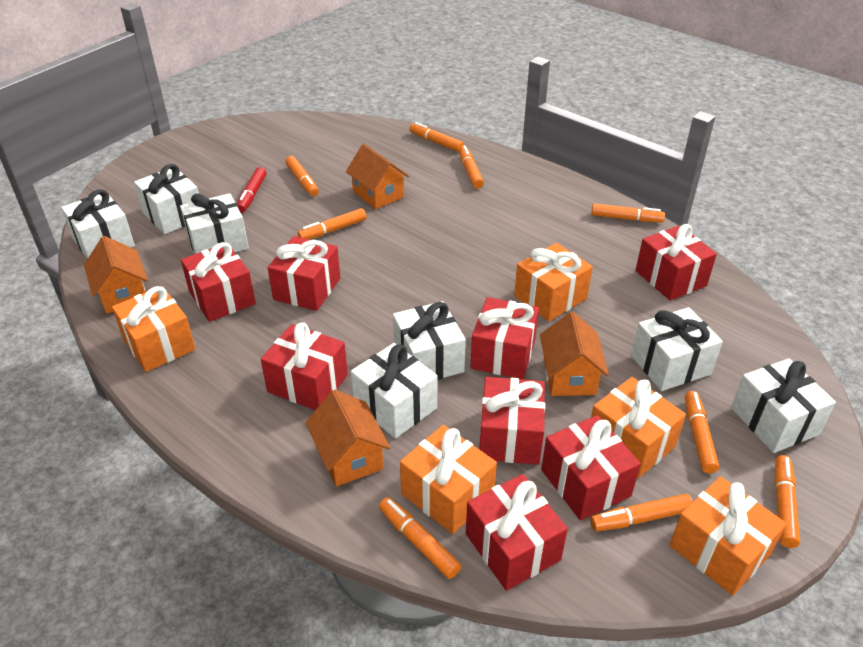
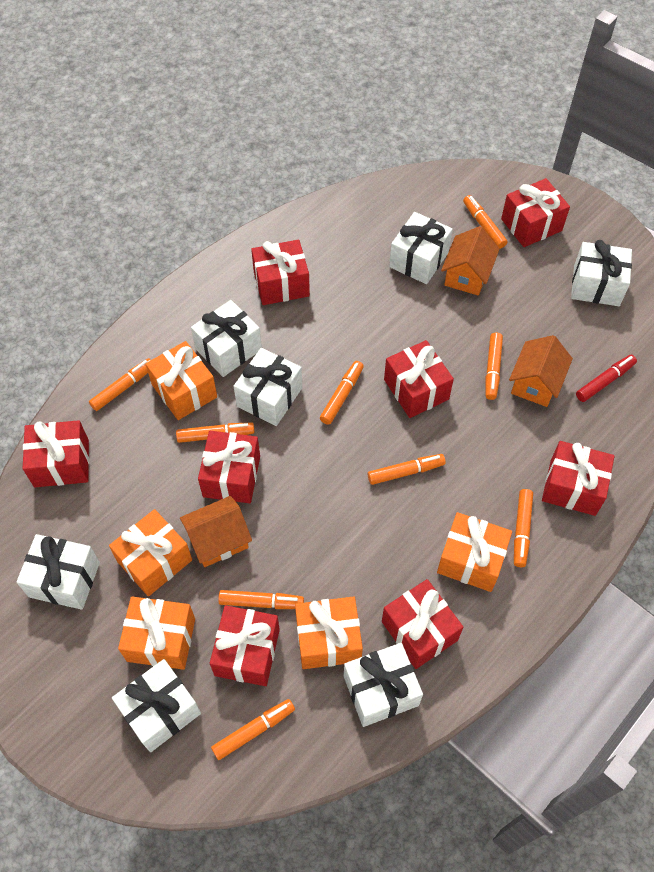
orange house: 4 -> 3

